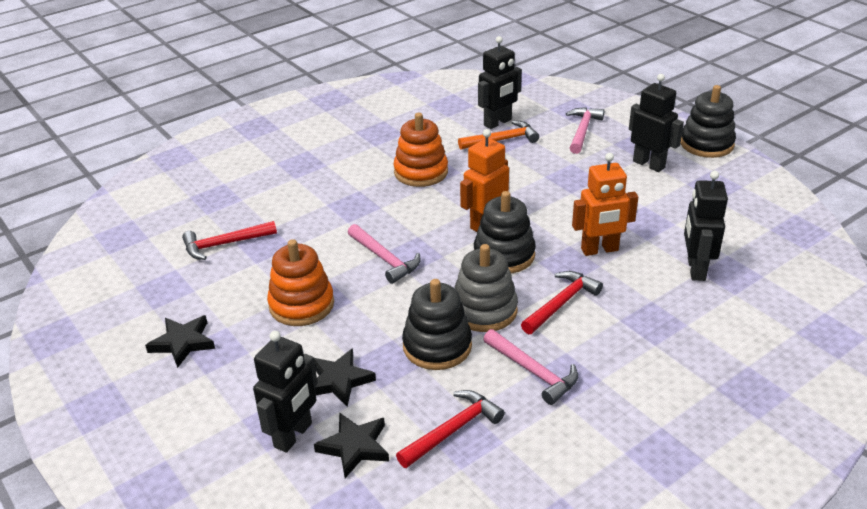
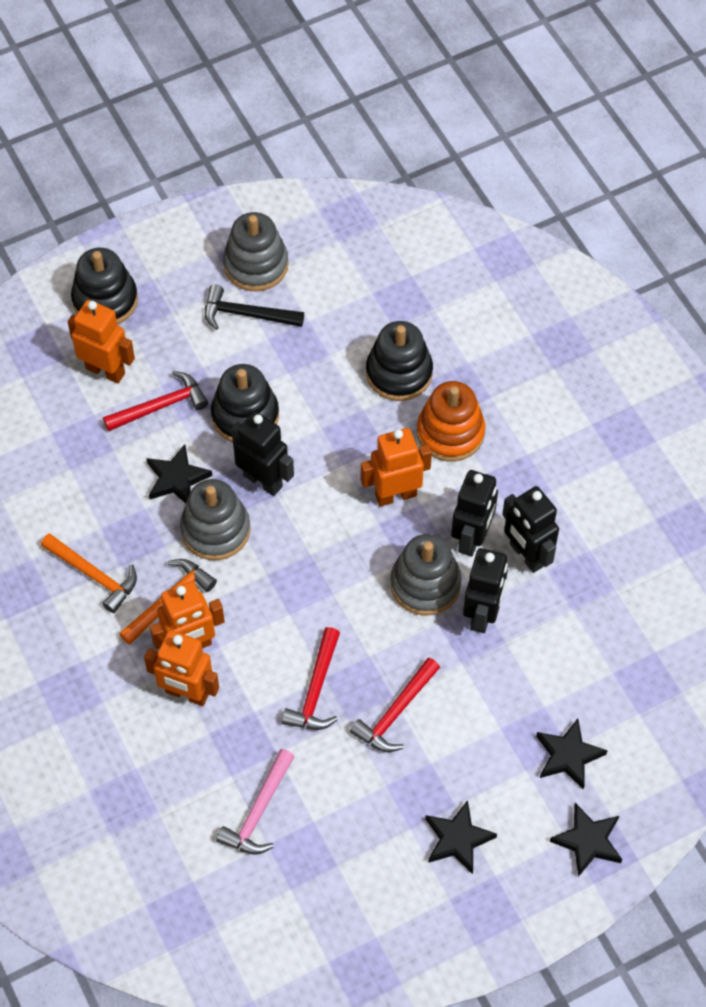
black hammer: 0 -> 1
black star: 3 -> 4
grey stacking toy: 1 -> 3
orange hammer: 1 -> 2
orange robot: 2 -> 4
orange stacking toy: 2 -> 1
pink hammer: 3 -> 1

